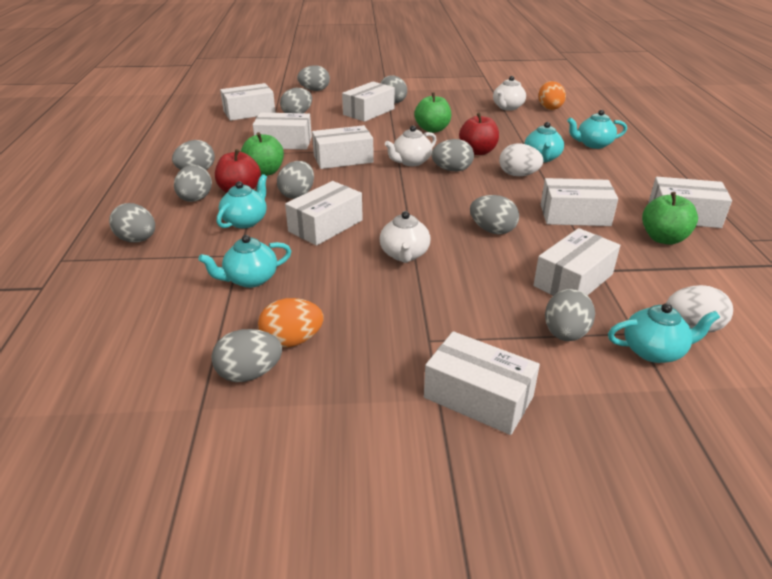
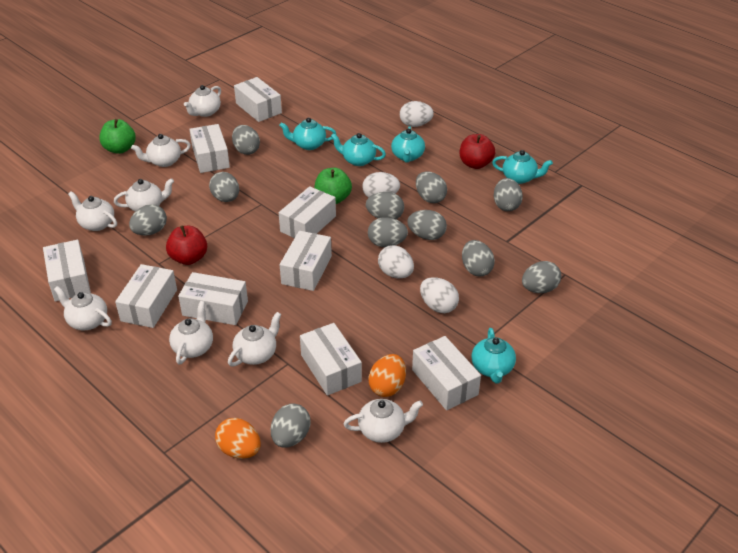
green apple: 3 -> 2
white egg: 2 -> 4
white teapot: 3 -> 8

